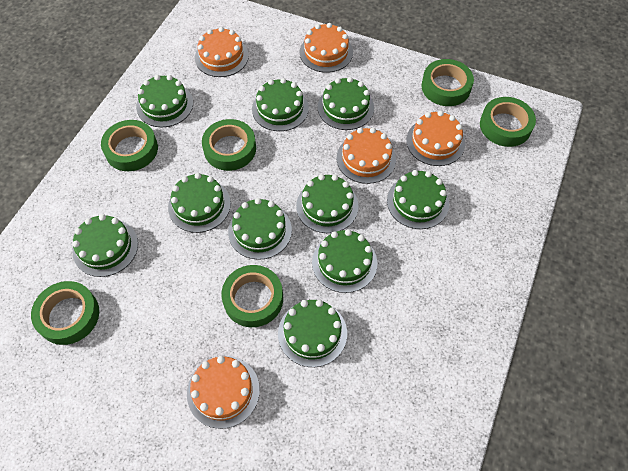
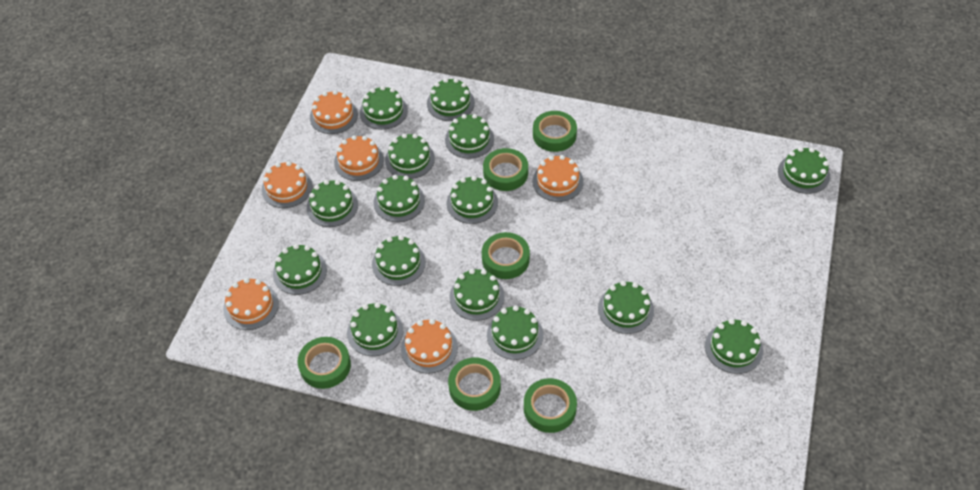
green cake: 10 -> 15
orange cake: 5 -> 6

